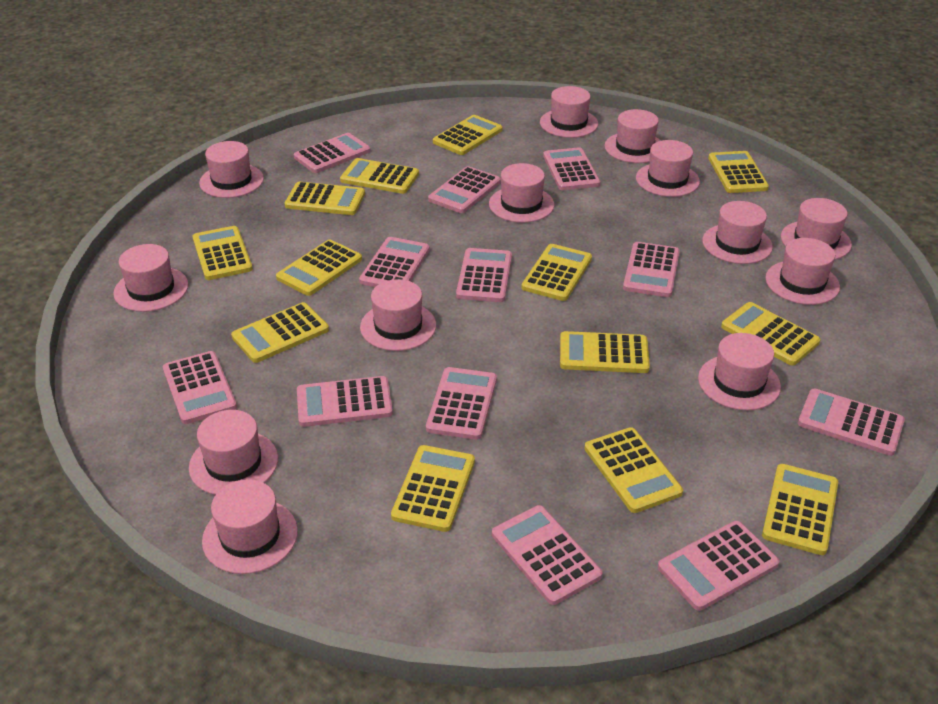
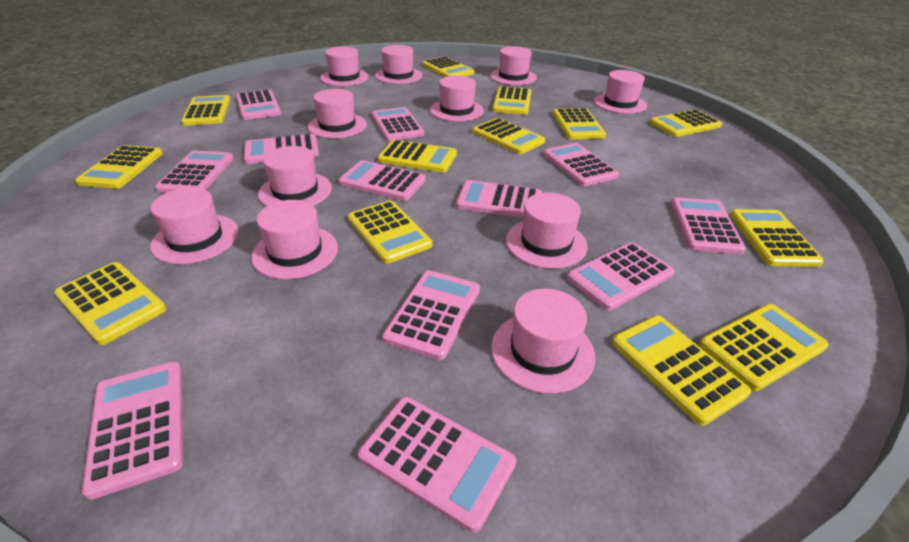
pink hat: 13 -> 11

